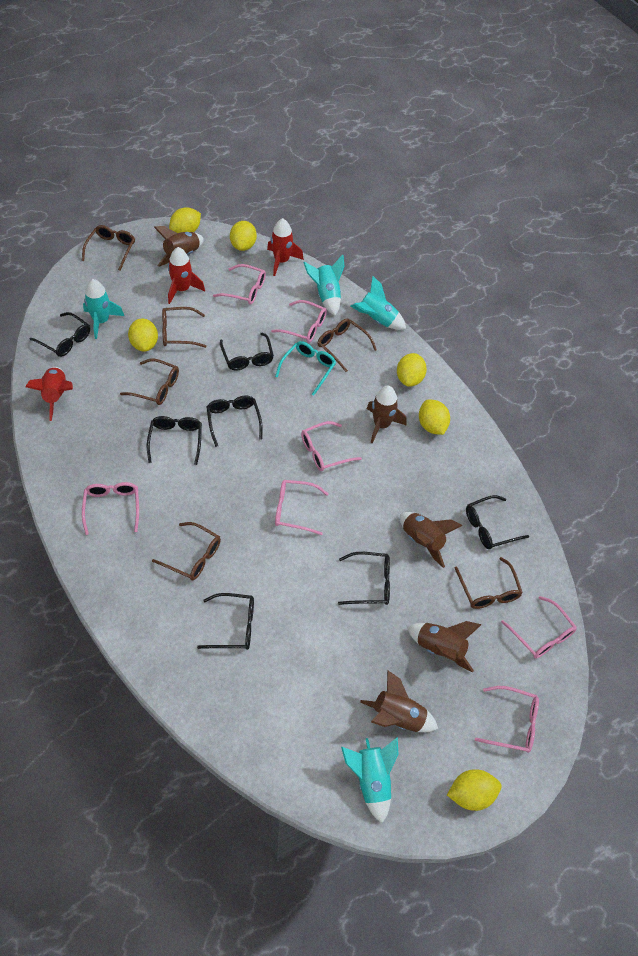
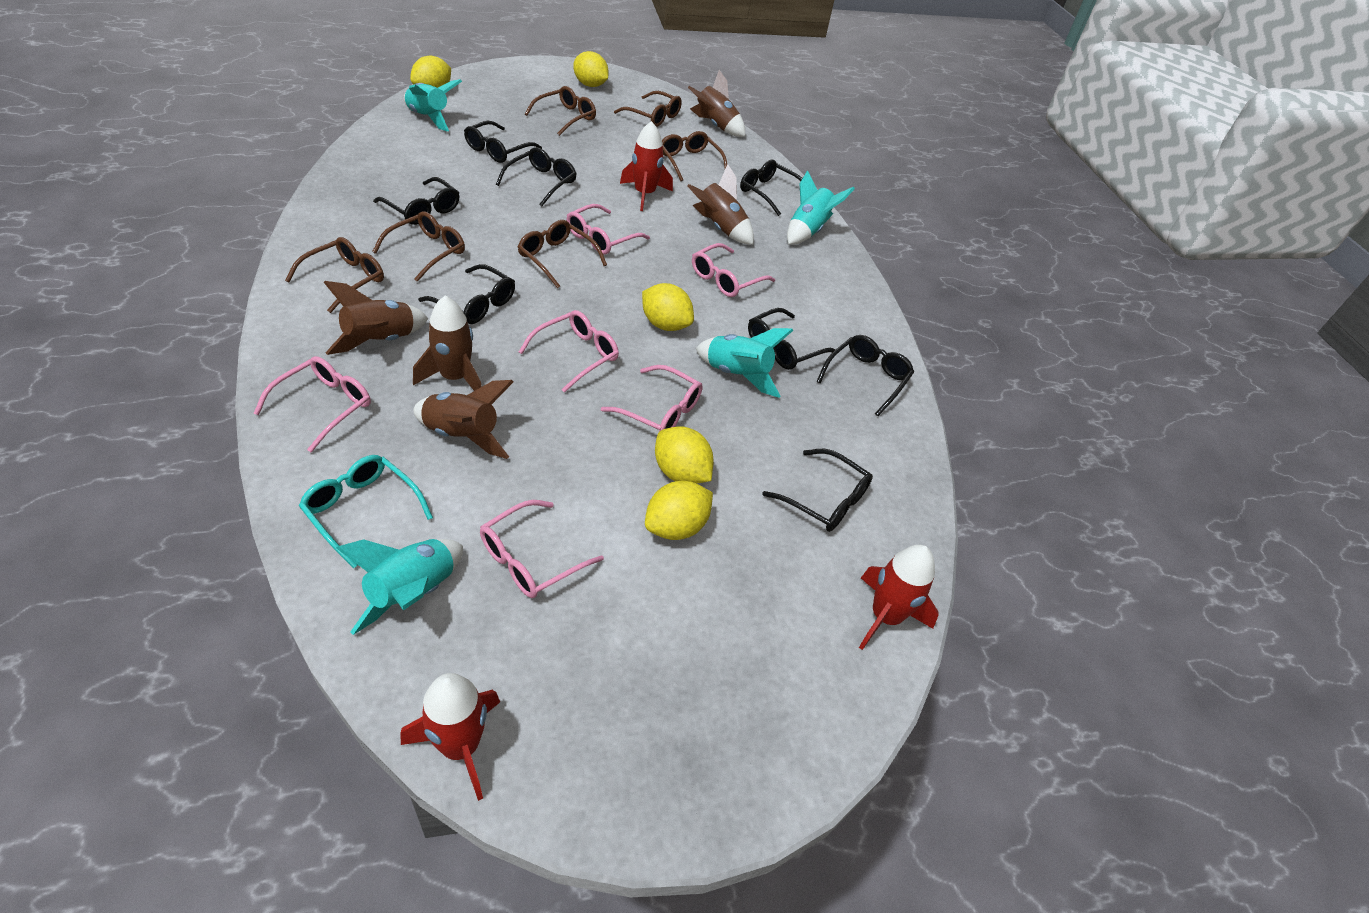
black glasses: 7 -> 8
pink glasses: 7 -> 6
yellow lemon: 6 -> 5

